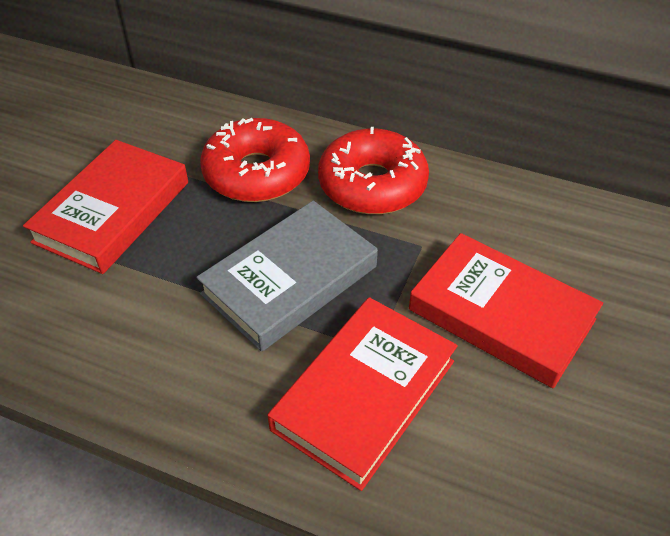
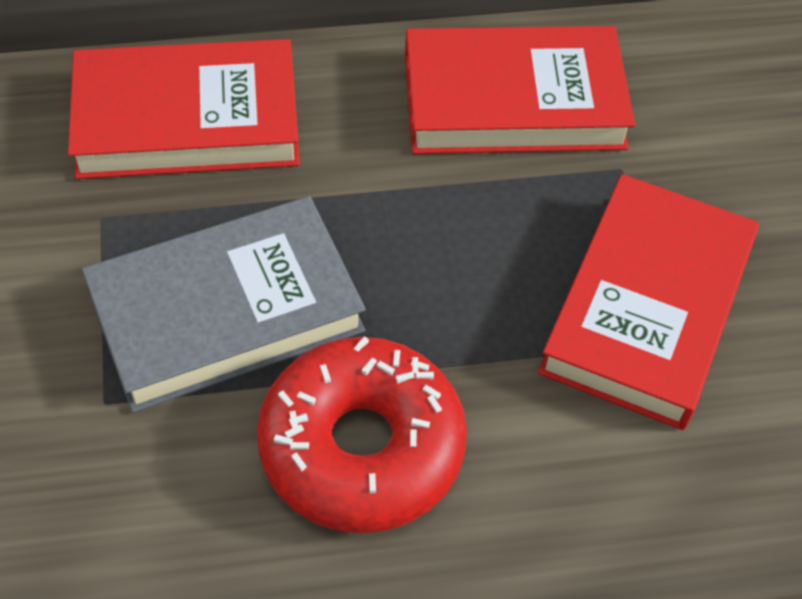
red donut: 2 -> 1

